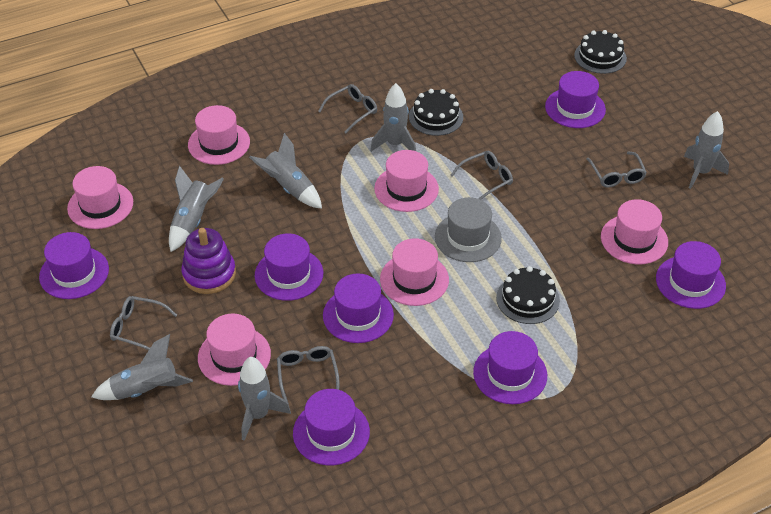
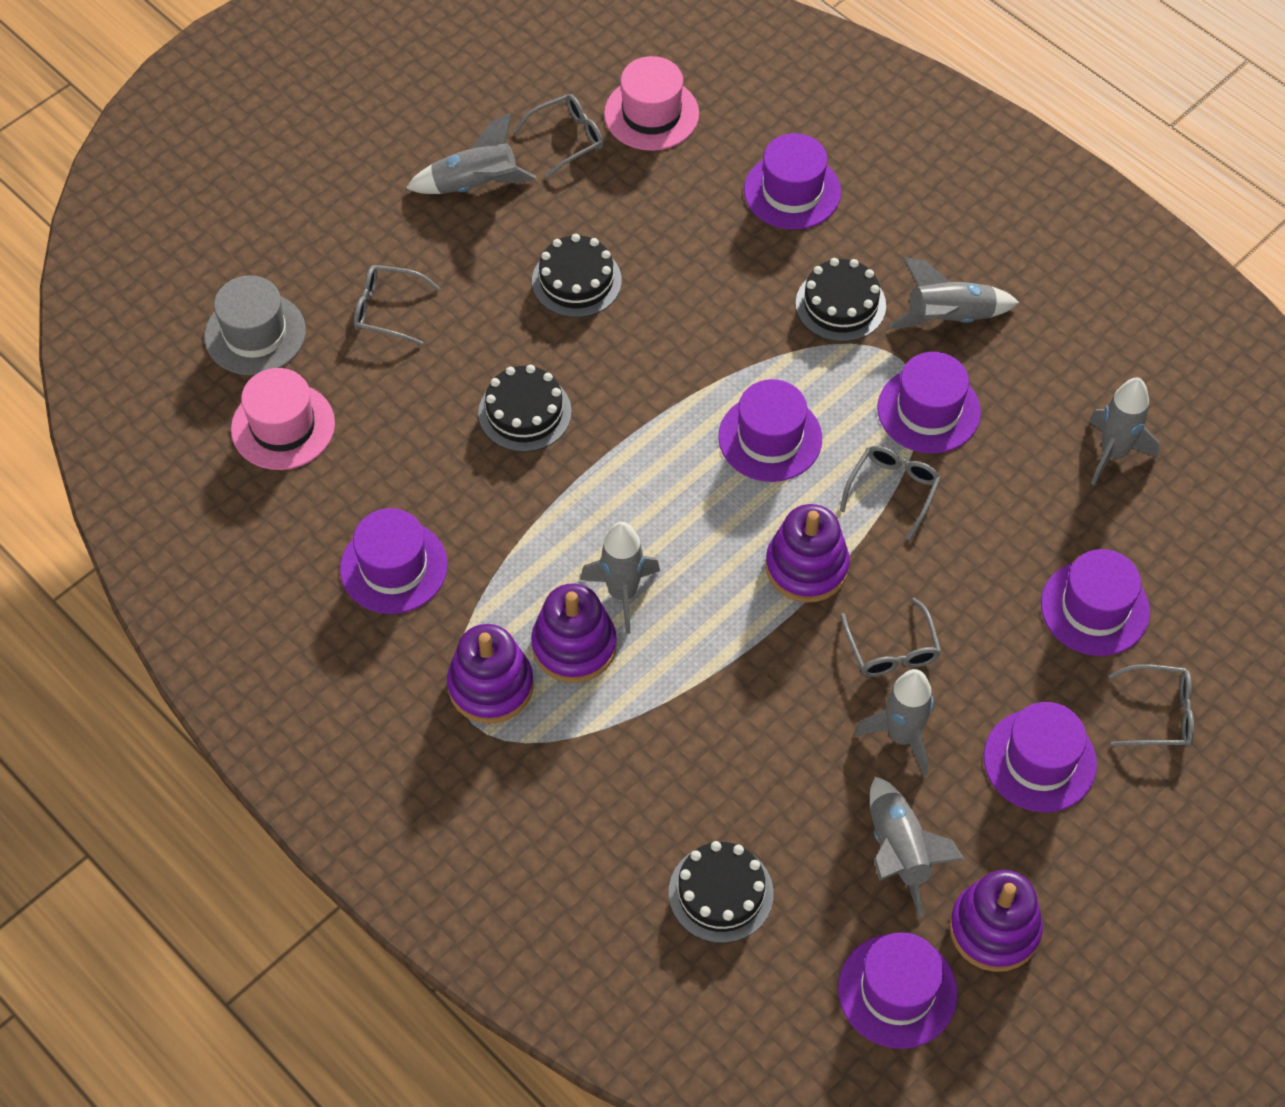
black cake: 3 -> 4
pink hat: 6 -> 2
purple stacking toy: 1 -> 4

